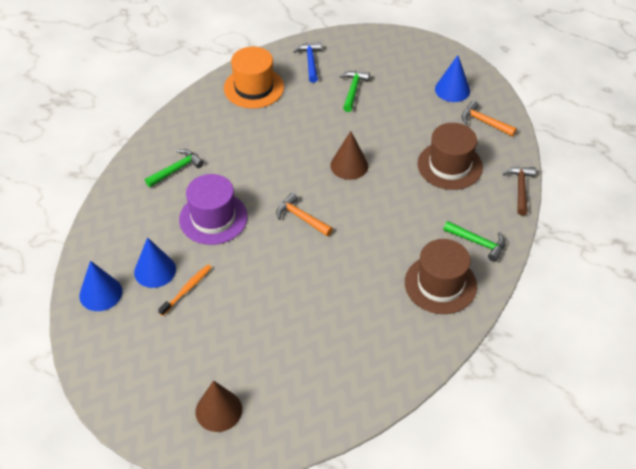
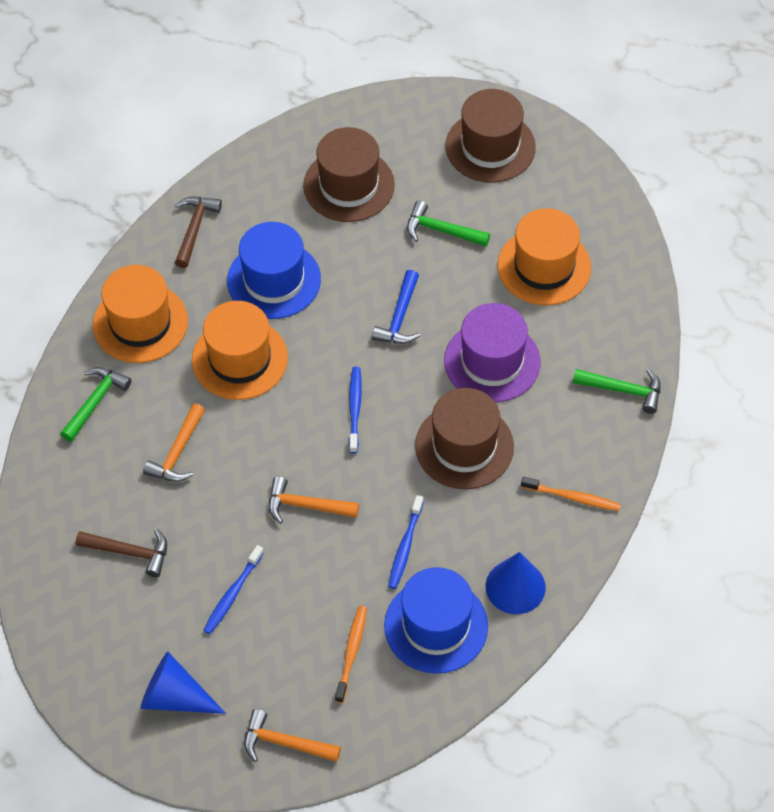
blue cone: 3 -> 2
blue hat: 0 -> 2
blue toothbrush: 0 -> 3
brown cone: 2 -> 0
brown hammer: 1 -> 2
brown hat: 2 -> 3
orange hammer: 2 -> 3
orange hat: 1 -> 3
orange toothbrush: 1 -> 2

